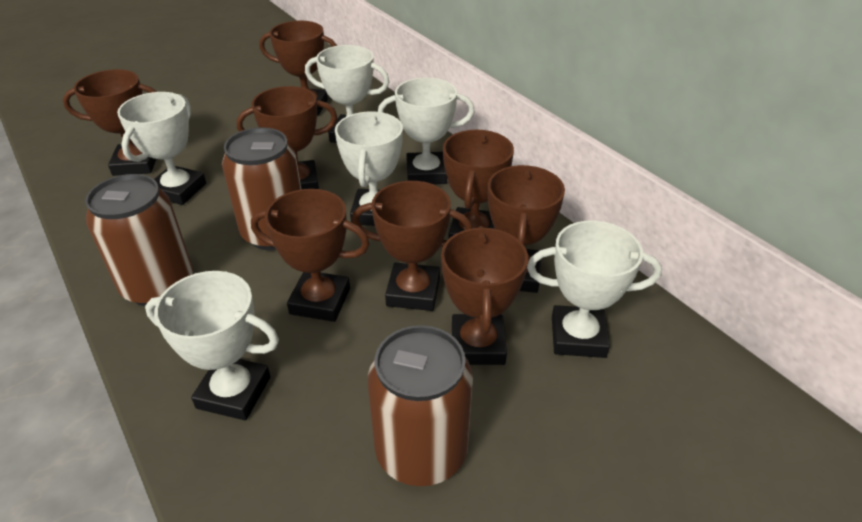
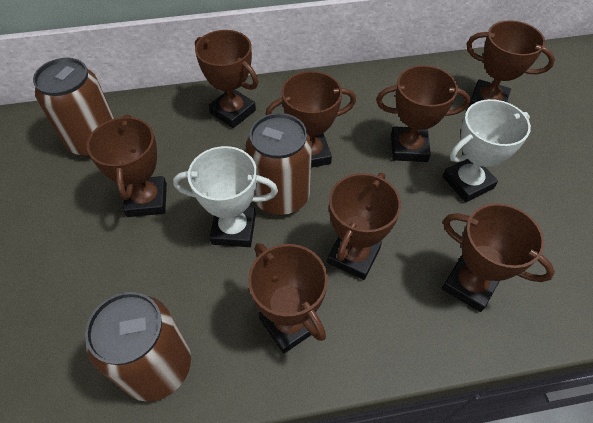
white trophy: 6 -> 2

